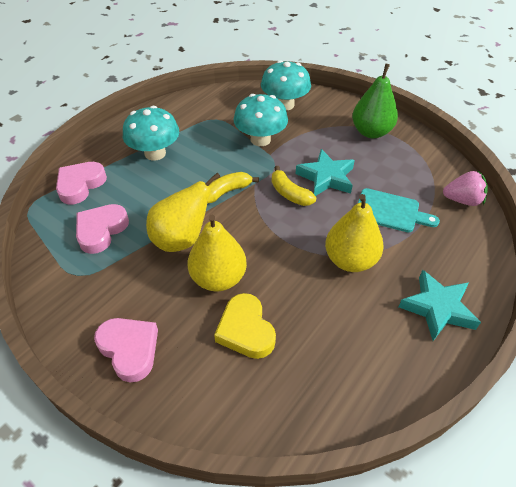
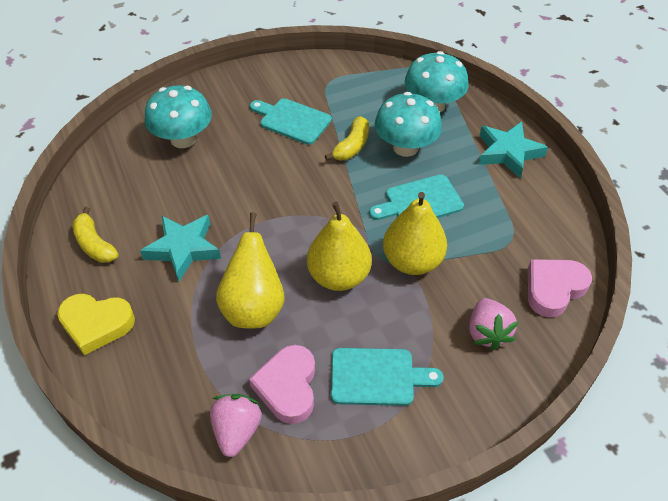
green pear: 1 -> 0
pink heart: 3 -> 2
pink strawberry: 1 -> 2
turquoise cutting board: 1 -> 3

